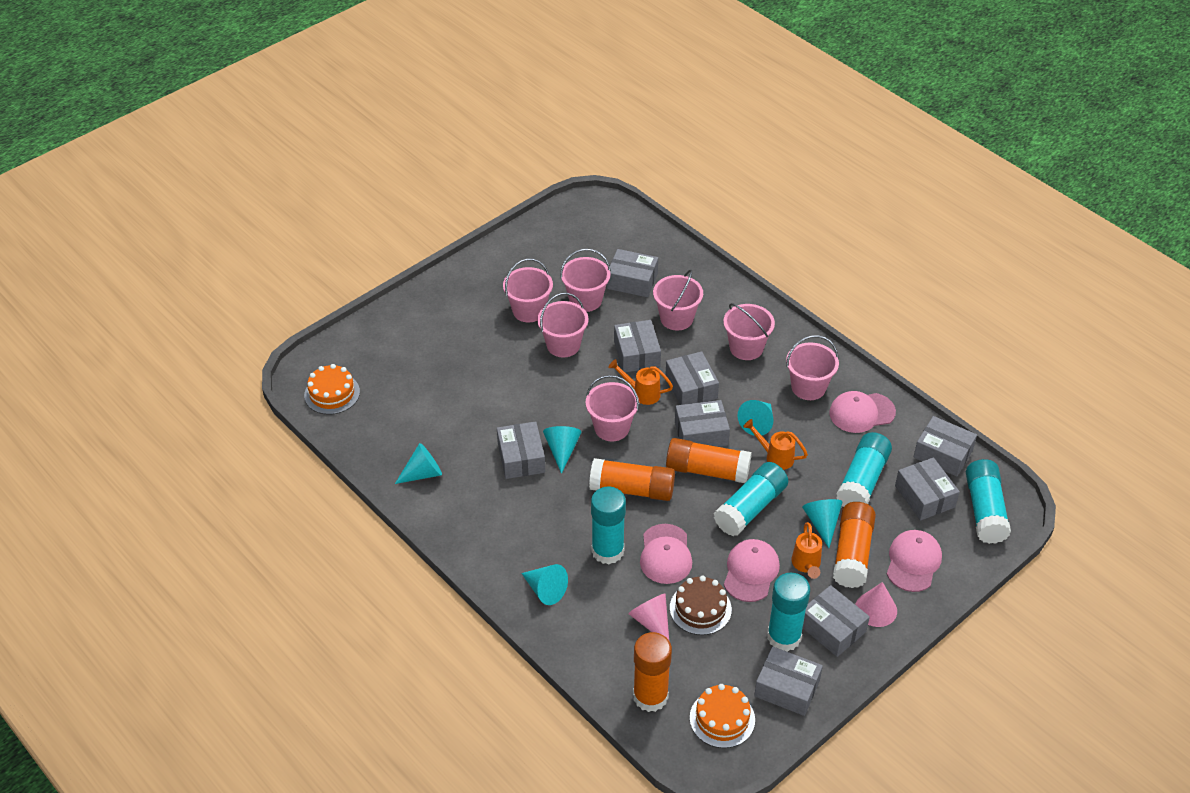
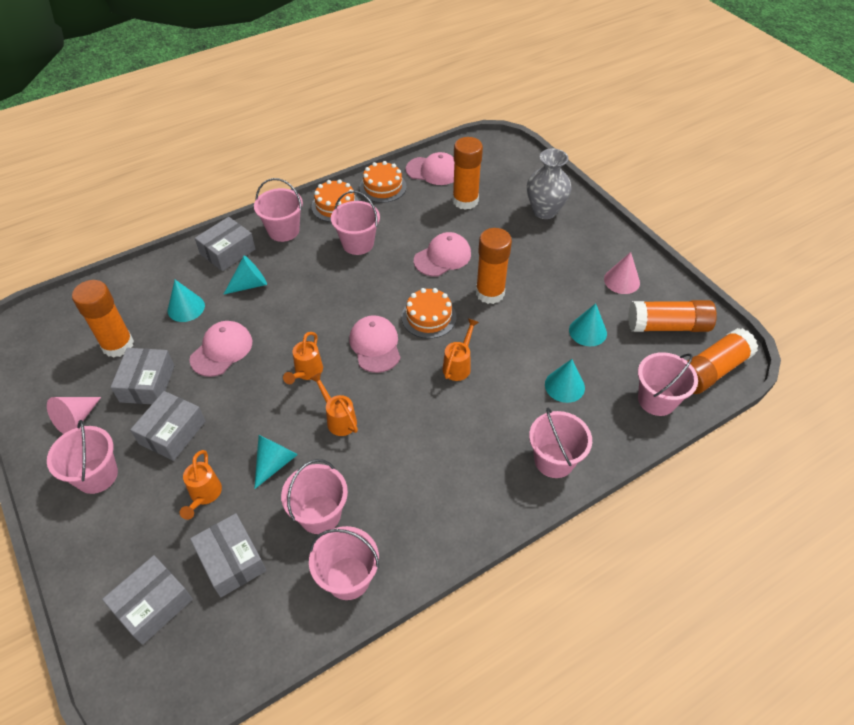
brown cake: 1 -> 0
grey box: 9 -> 5
grey vase: 0 -> 1
orange cake: 2 -> 3
orange glue stick: 4 -> 5
orange watering can: 3 -> 4
turquoise glue stick: 5 -> 0

